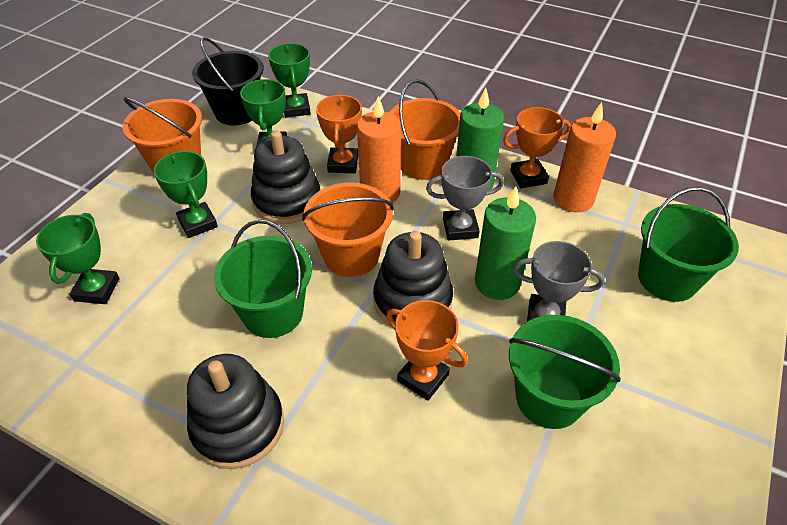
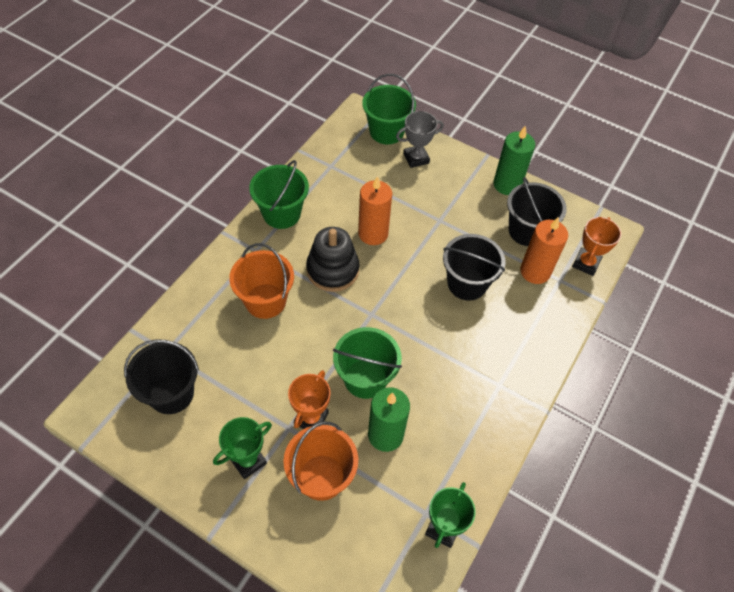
black bucket: 1 -> 3
black stacking toy: 3 -> 1
green trophy: 4 -> 2
grey trophy: 2 -> 1
orange bucket: 3 -> 2
orange trophy: 3 -> 2

